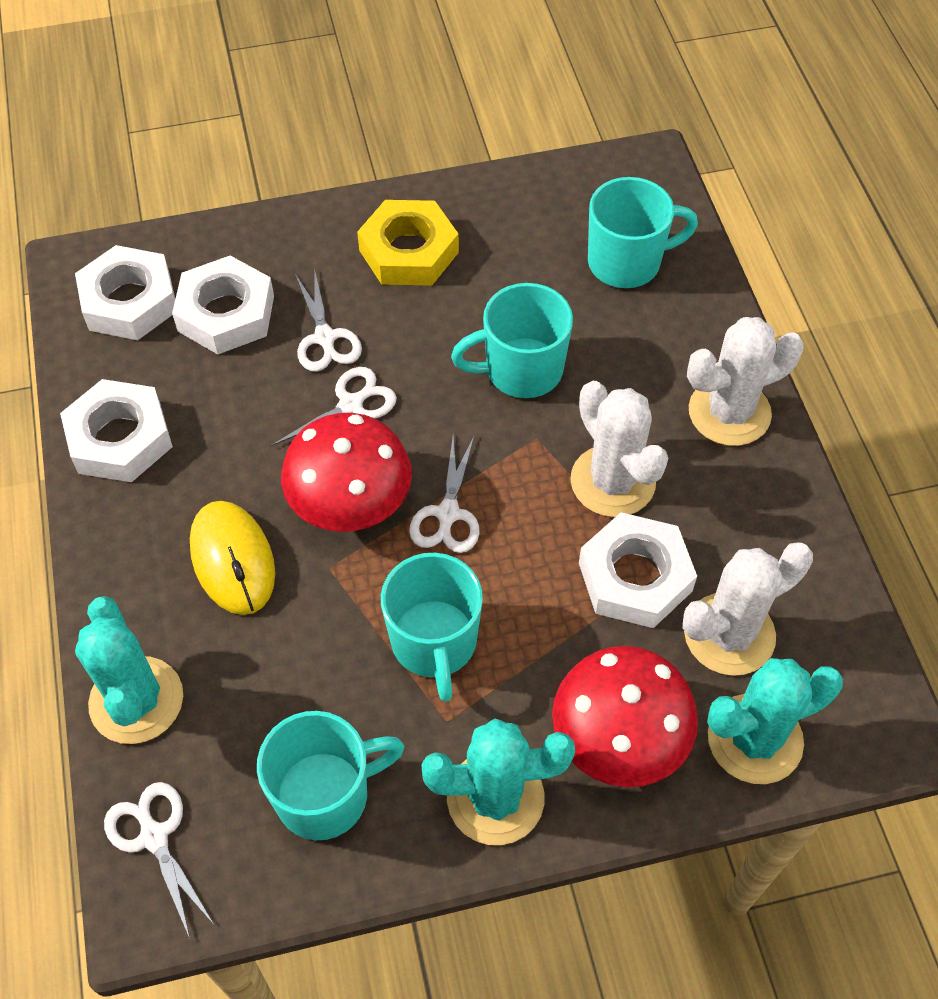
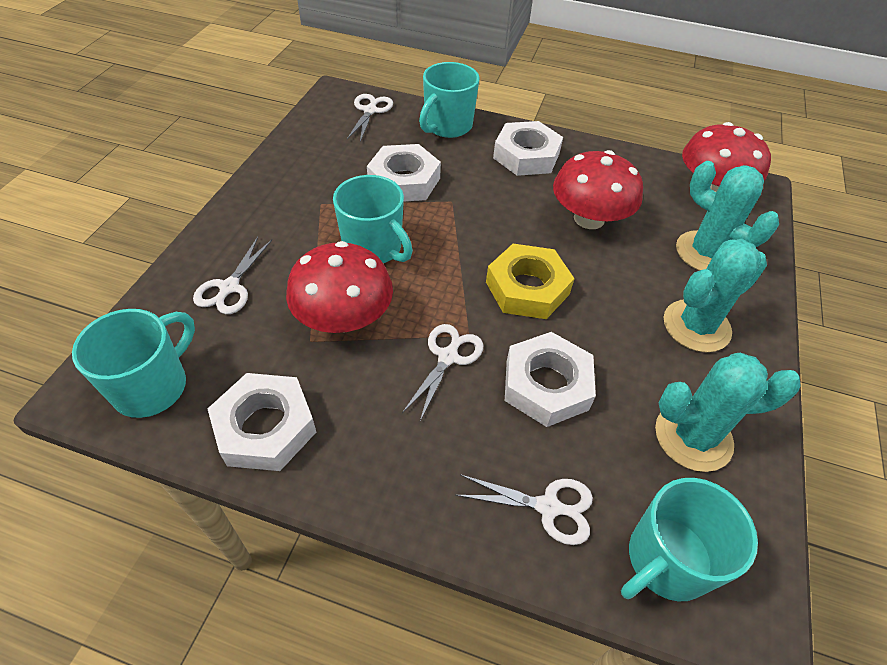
red mushroom: 2 -> 3
white cactus: 3 -> 0
yellow mouse: 1 -> 0

